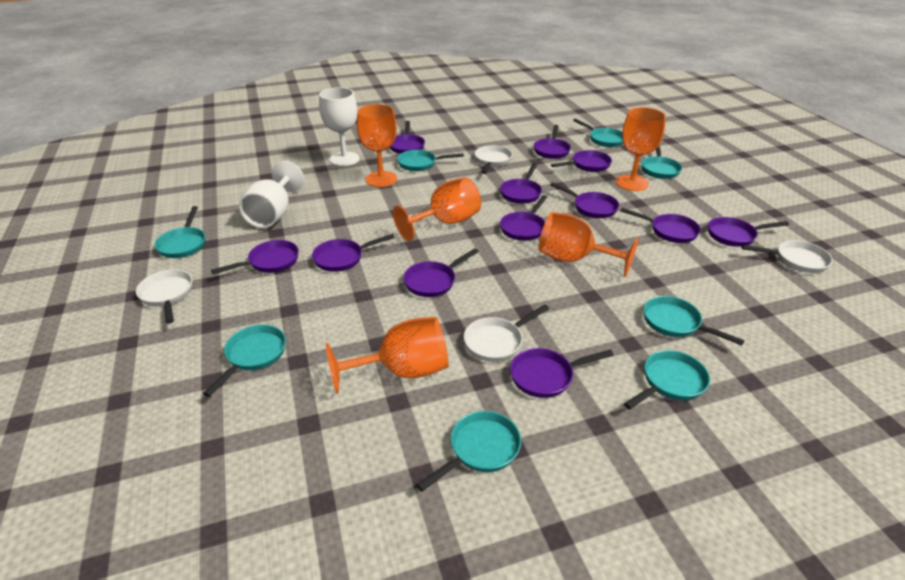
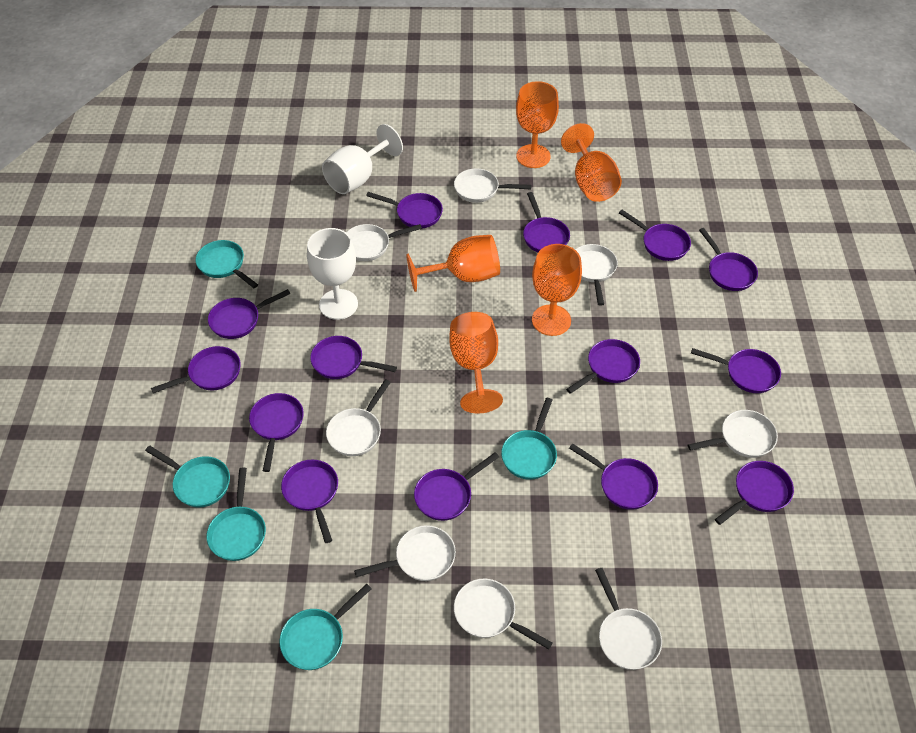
purple pan: 12 -> 14
turquoise pan: 8 -> 5
white pan: 4 -> 8

